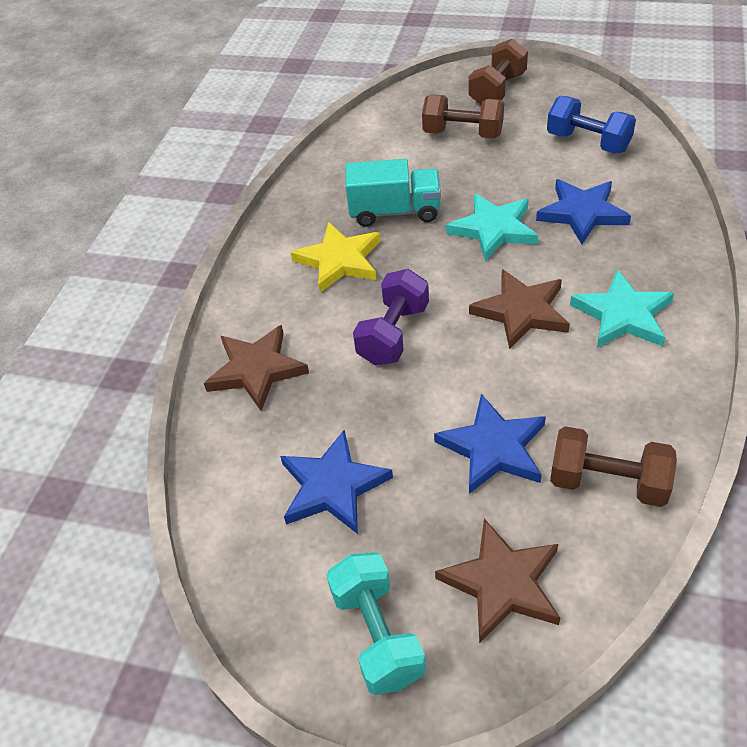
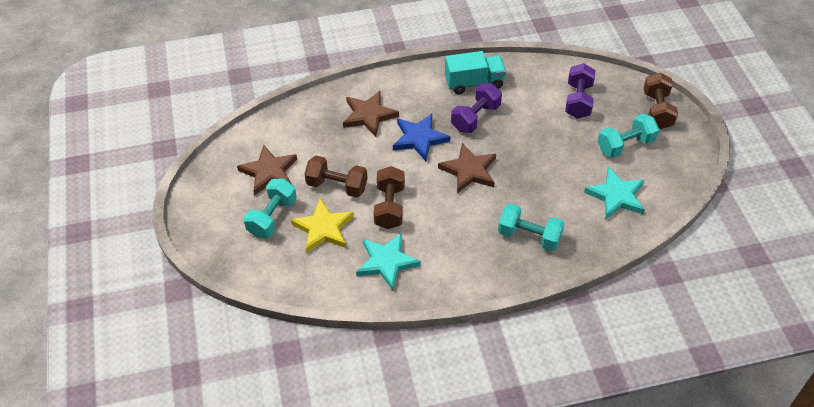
blue dumbbell: 1 -> 0
blue star: 3 -> 1
purple dumbbell: 1 -> 2
turquoise dumbbell: 1 -> 3

